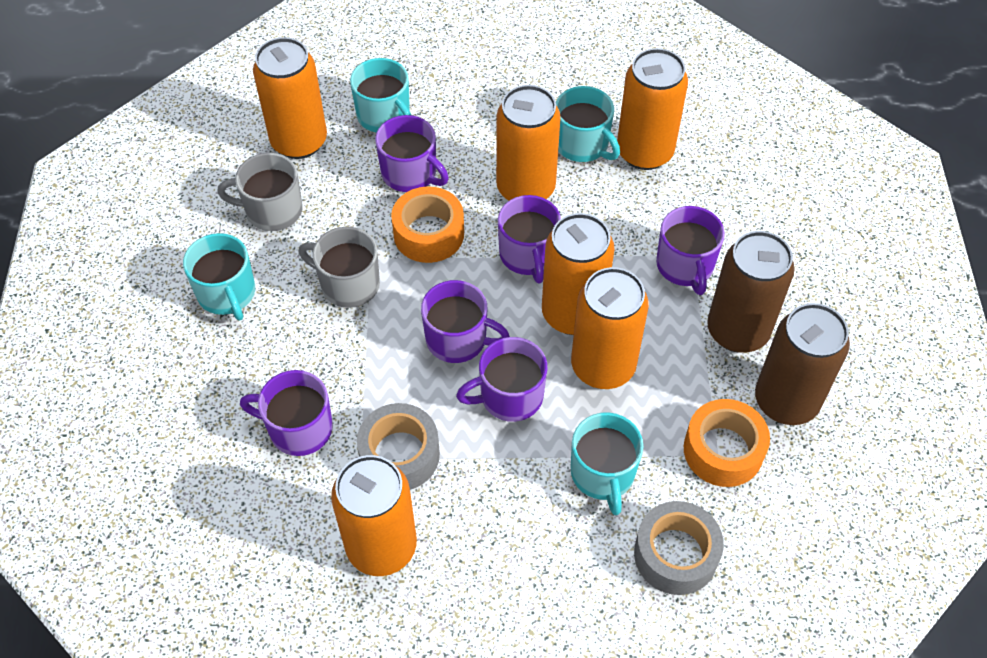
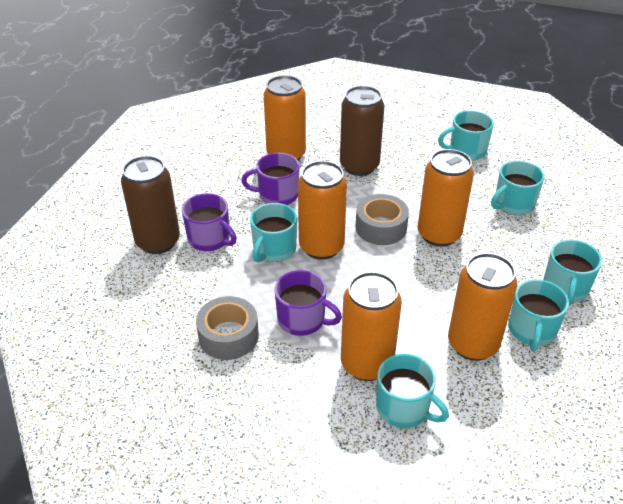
grey mug: 2 -> 0
orange can: 6 -> 5
orange tape: 2 -> 0
purple mug: 6 -> 3
turquoise mug: 4 -> 6

